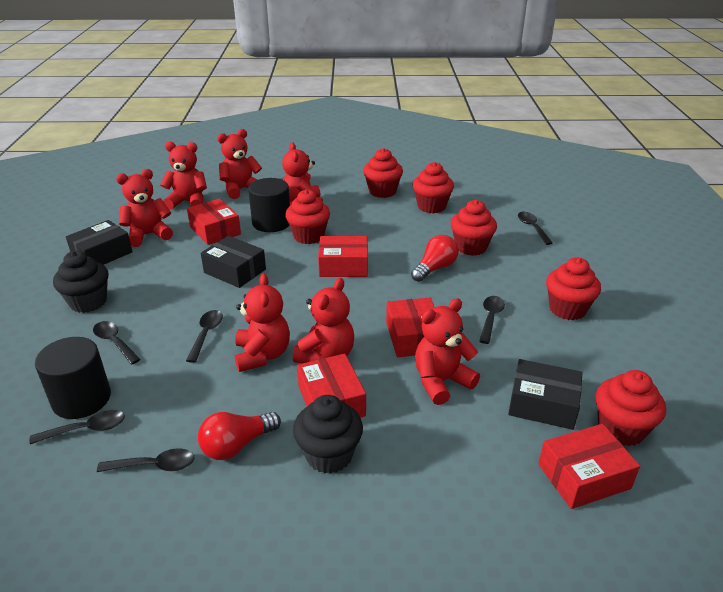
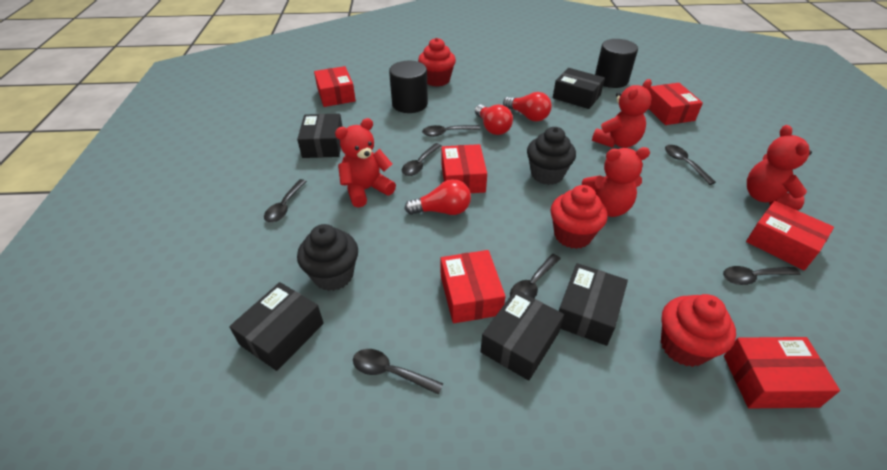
black box: 3 -> 5
black spoon: 6 -> 7
red box: 5 -> 6
red cupcake: 6 -> 3
red light bulb: 2 -> 3
red teddy bear: 7 -> 4

